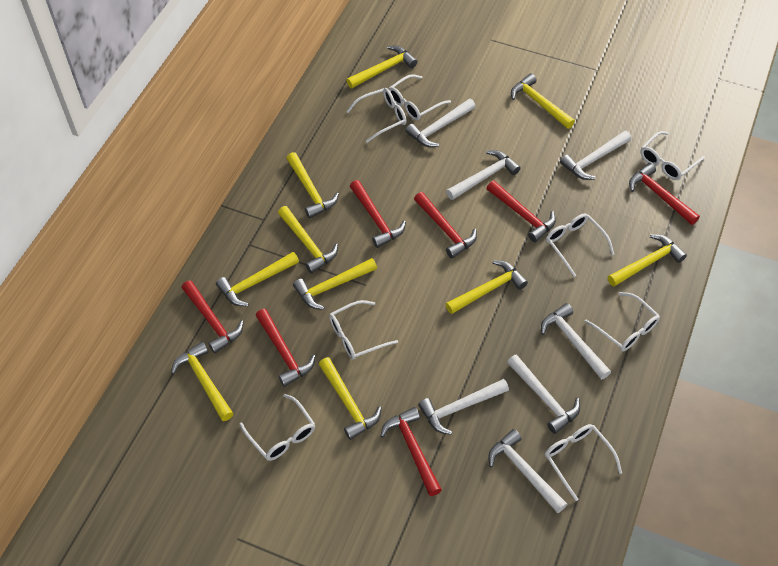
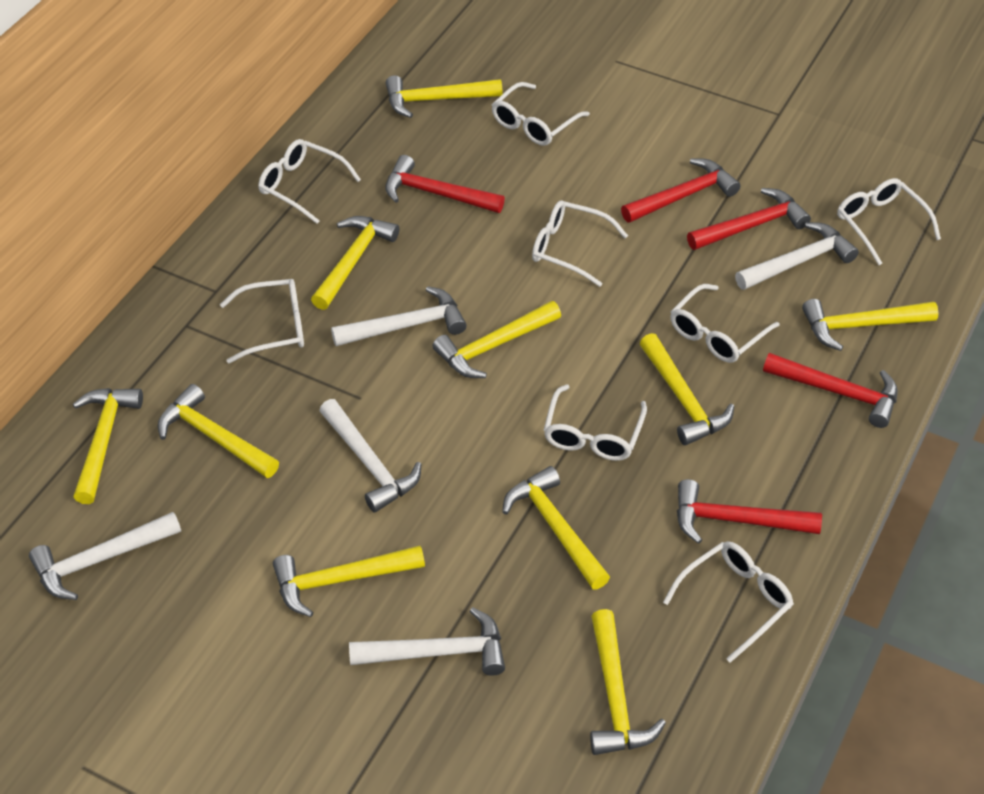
red hammer: 7 -> 5
white hammer: 7 -> 5

